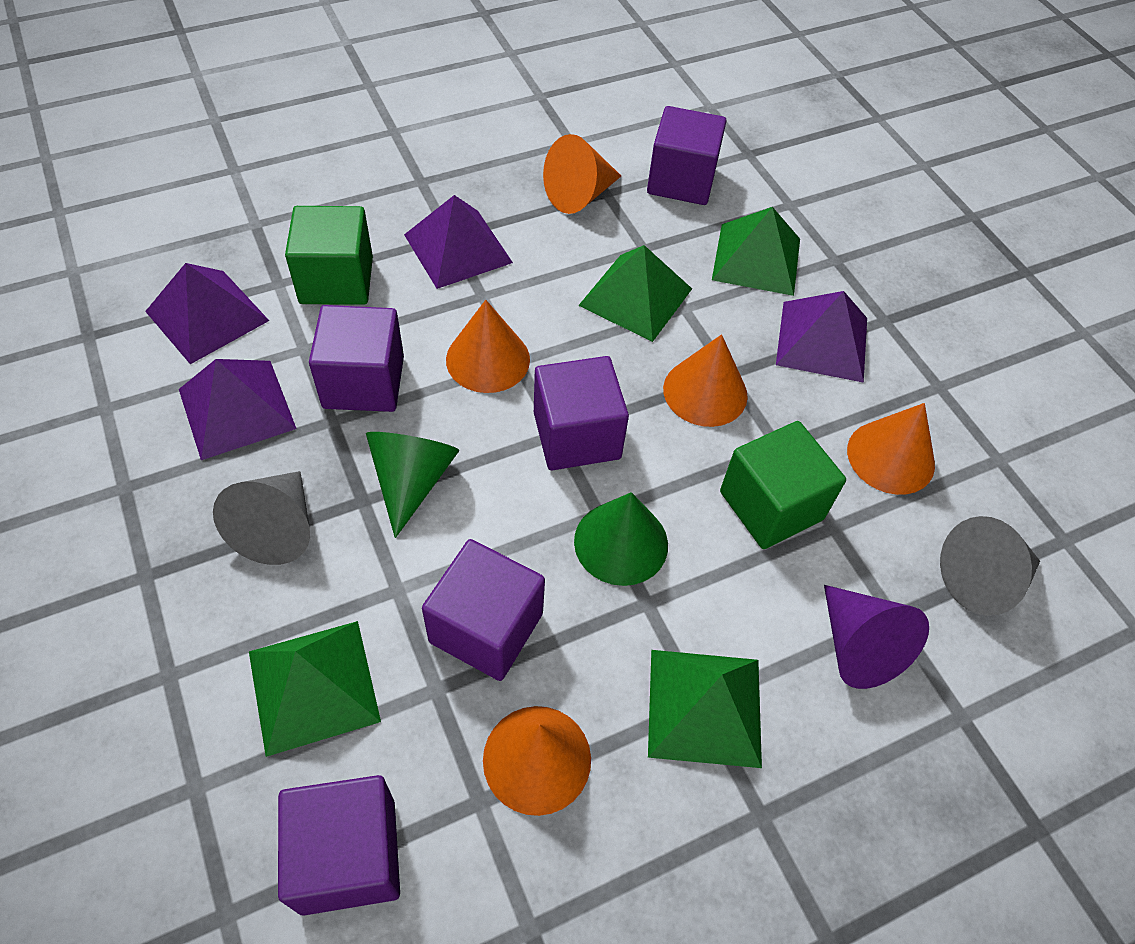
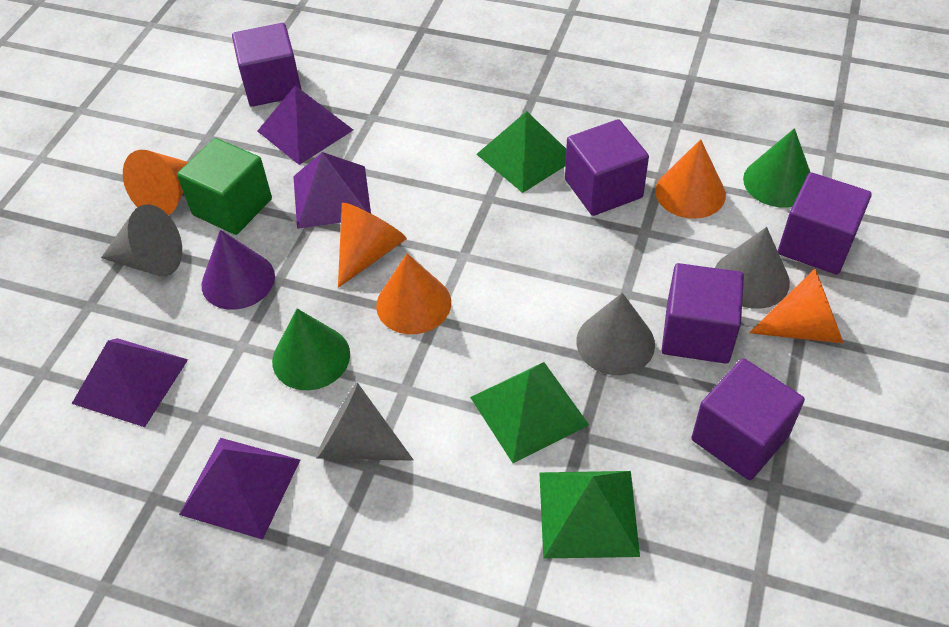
green cube: 2 -> 1
green pyramid: 4 -> 3
grey cone: 2 -> 4

